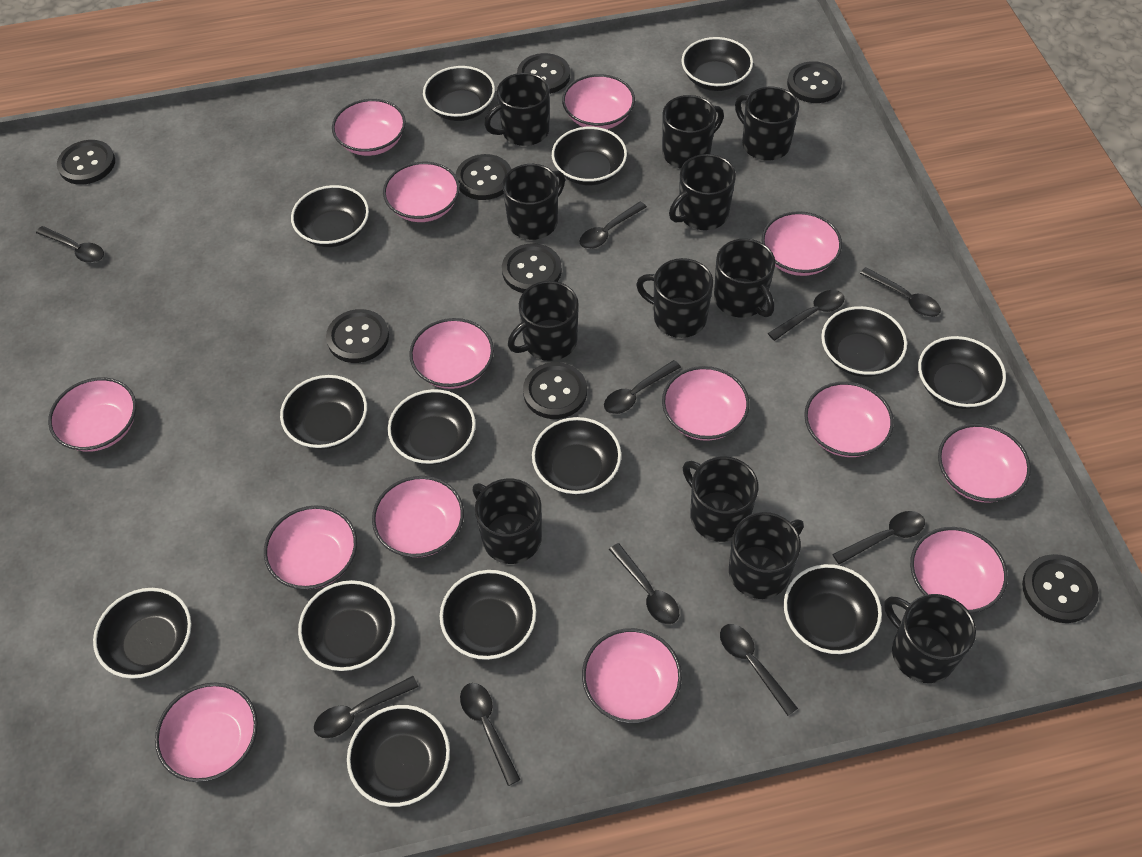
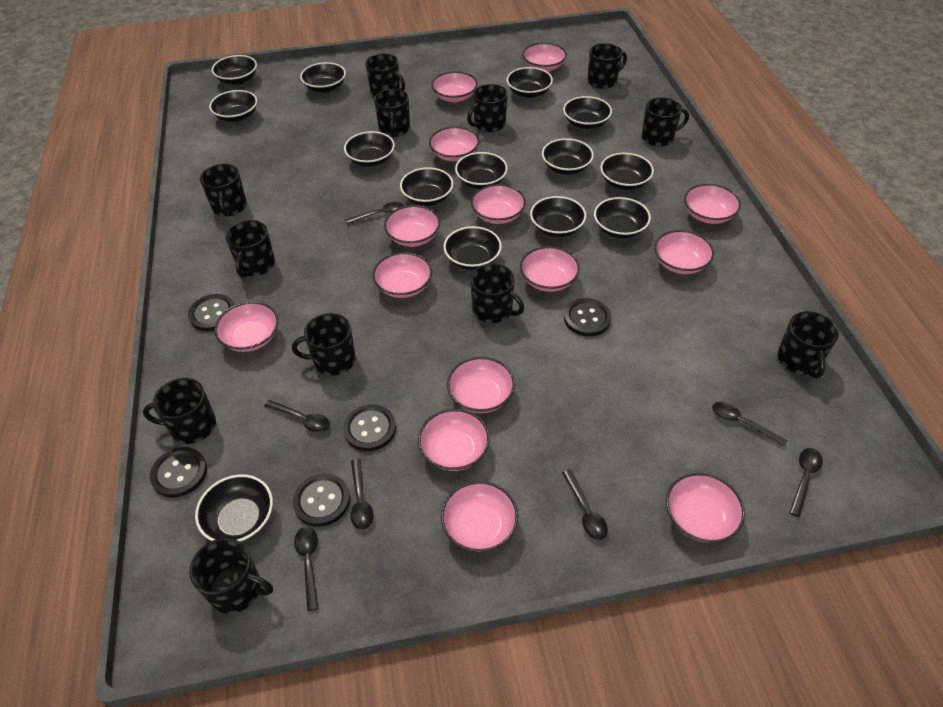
black button: 8 -> 5
black spoon: 10 -> 7

